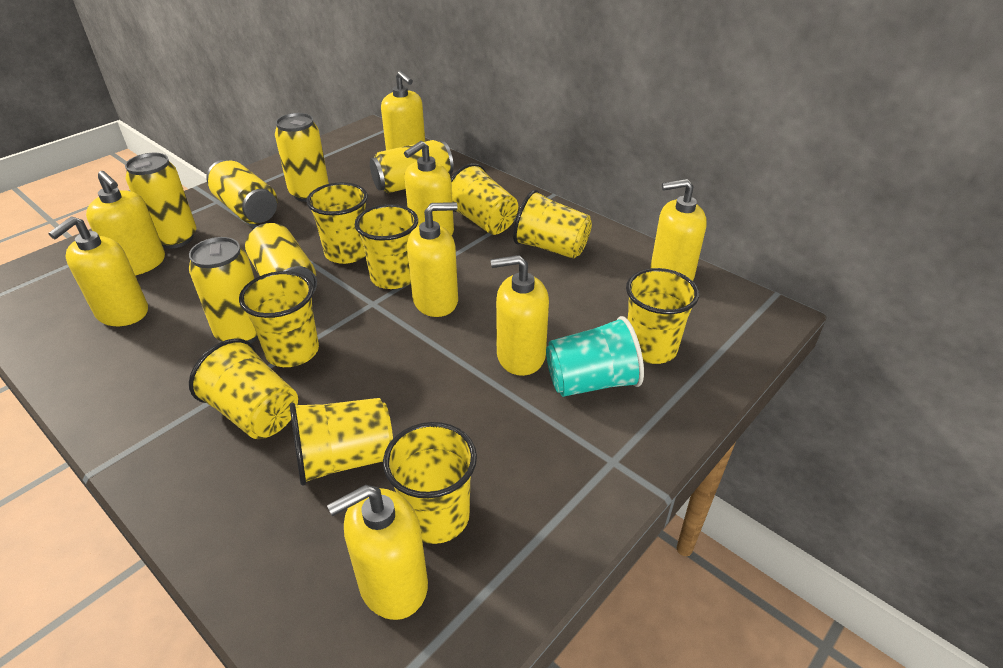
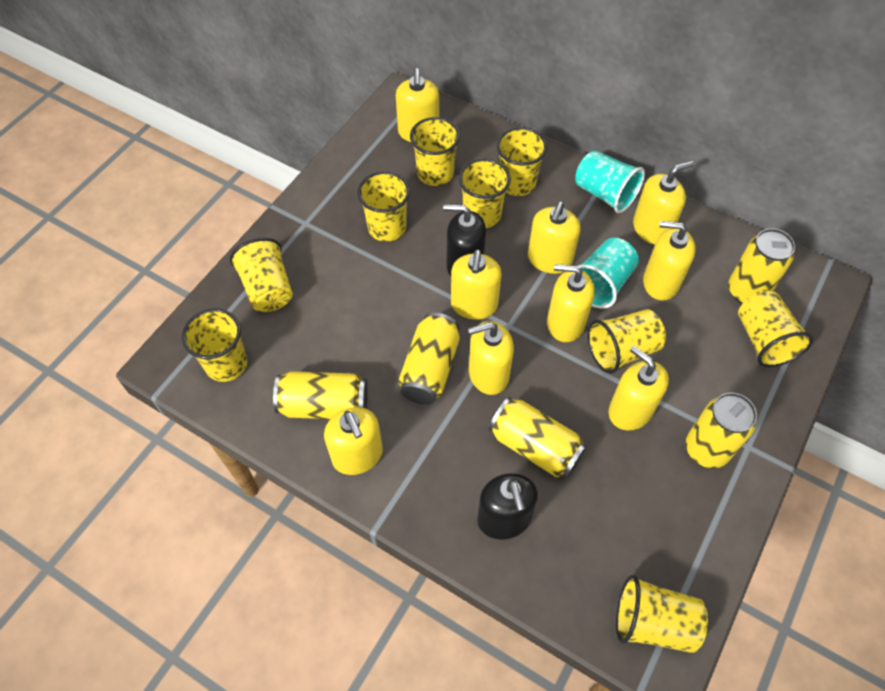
black soap dispenser: 0 -> 2
turquoise cup: 1 -> 2
yellow can: 6 -> 5
yellow soap dispenser: 8 -> 9

